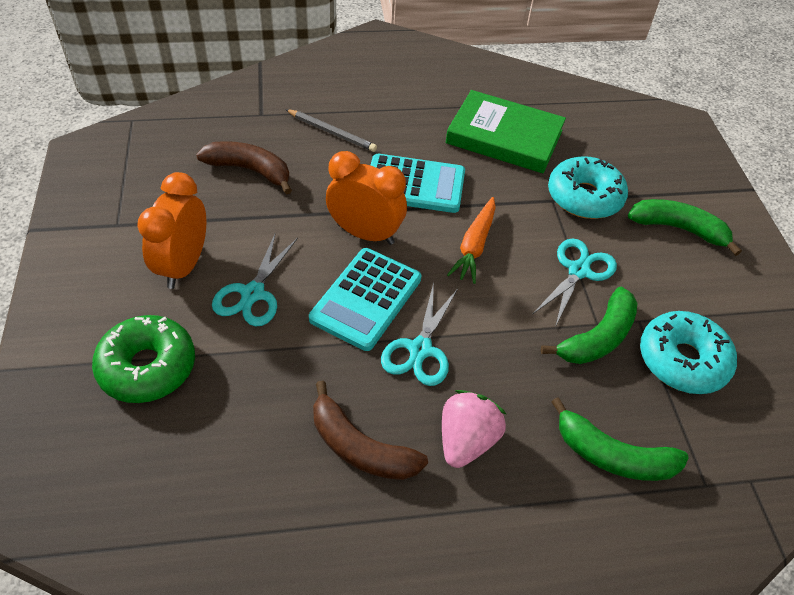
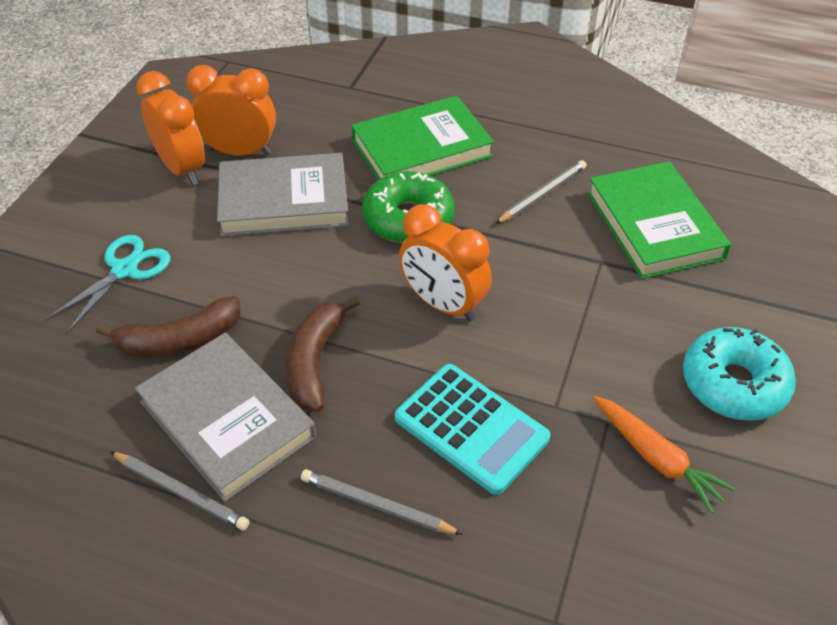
green banana: 3 -> 0
green book: 1 -> 2
grey book: 0 -> 2
grey pencil: 1 -> 3
orange clock: 2 -> 3
pink strawberry: 1 -> 0
turquoise calculator: 2 -> 1
turquoise donut: 2 -> 1
turquoise scissors: 3 -> 1

